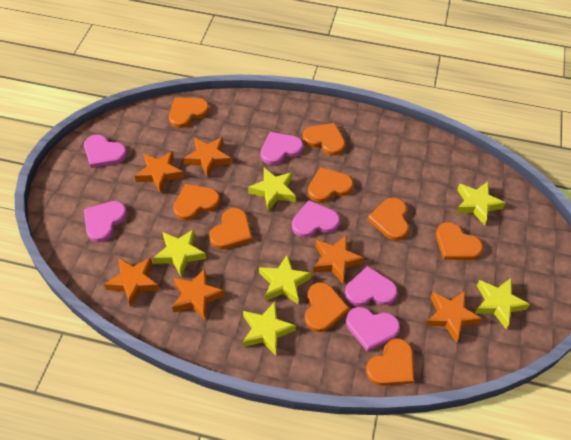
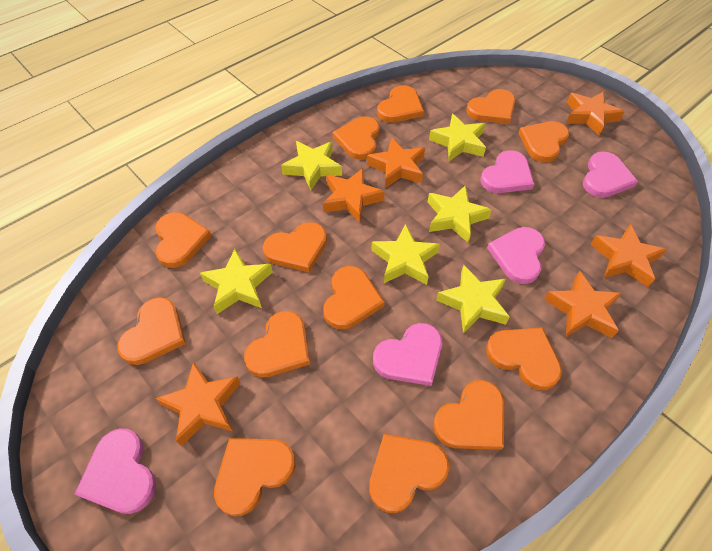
orange heart: 9 -> 13
pink heart: 6 -> 5

